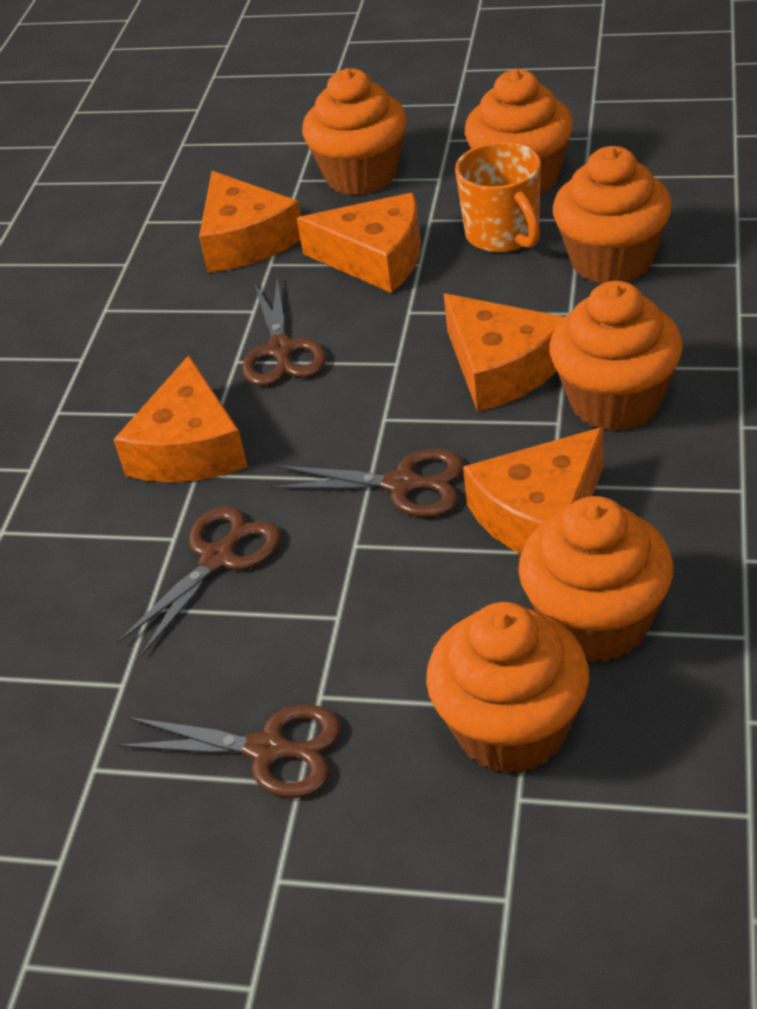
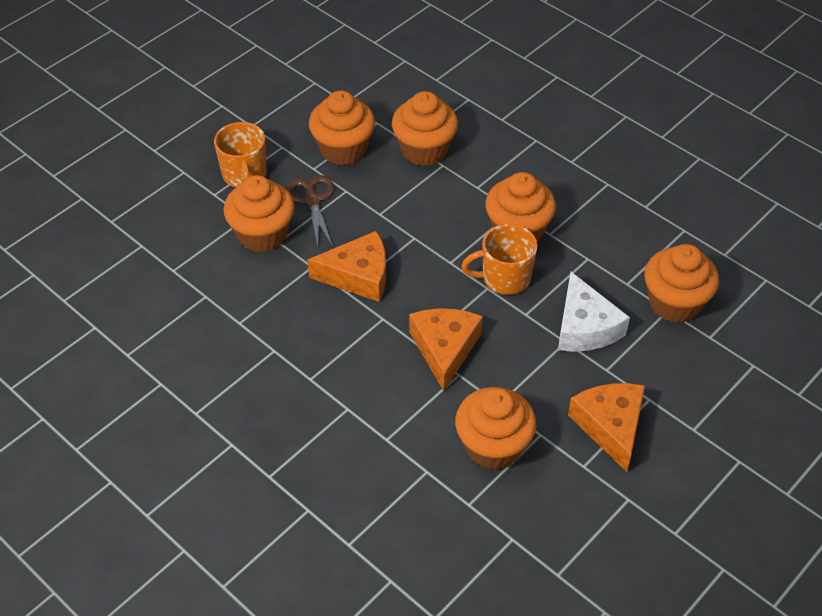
brown scissors: 4 -> 1
orange cheese: 5 -> 3
orange mug: 1 -> 2
white cheese: 0 -> 1

